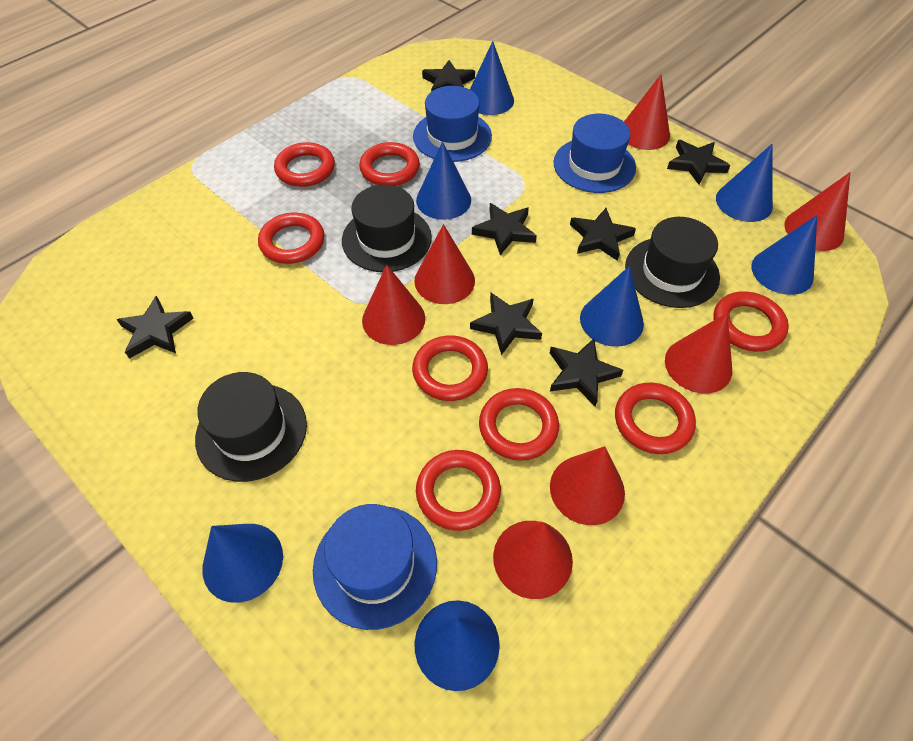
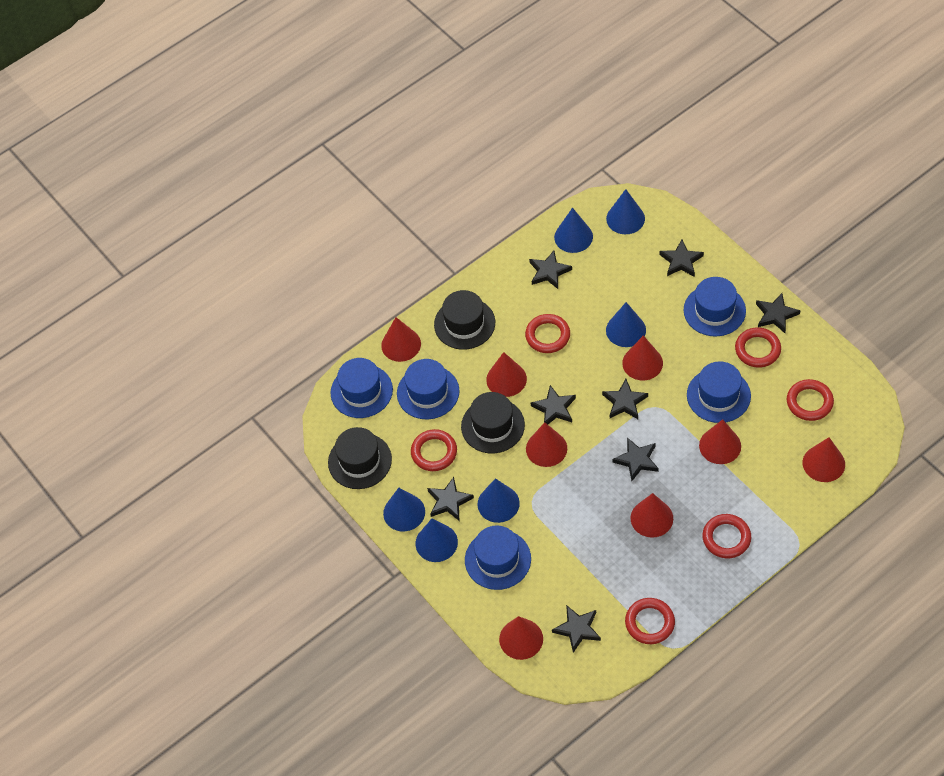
black star: 7 -> 8
blue cone: 7 -> 6
blue hat: 3 -> 5
red cone: 7 -> 8
red ring: 8 -> 6

